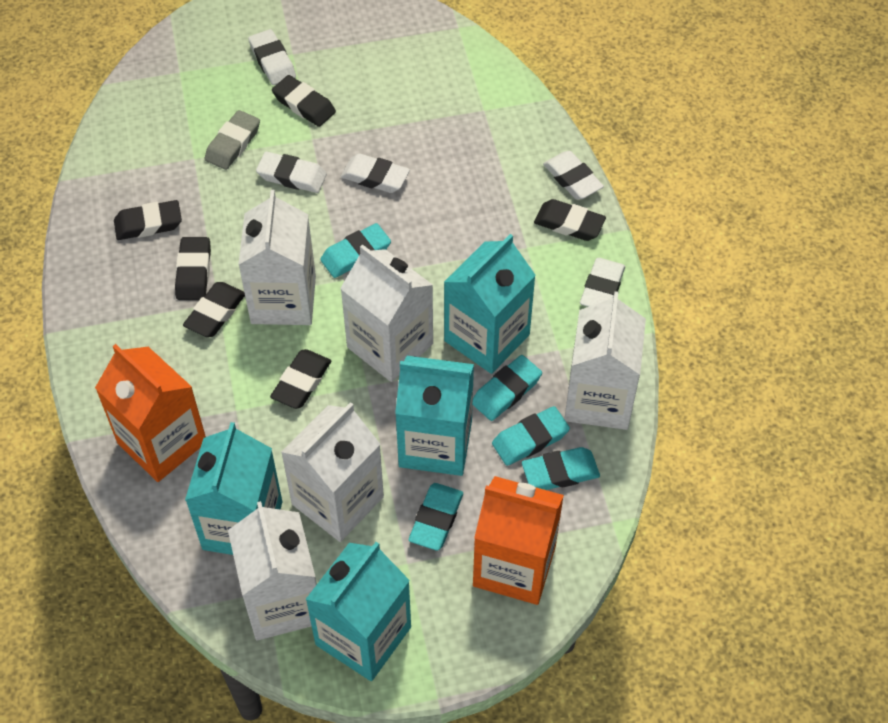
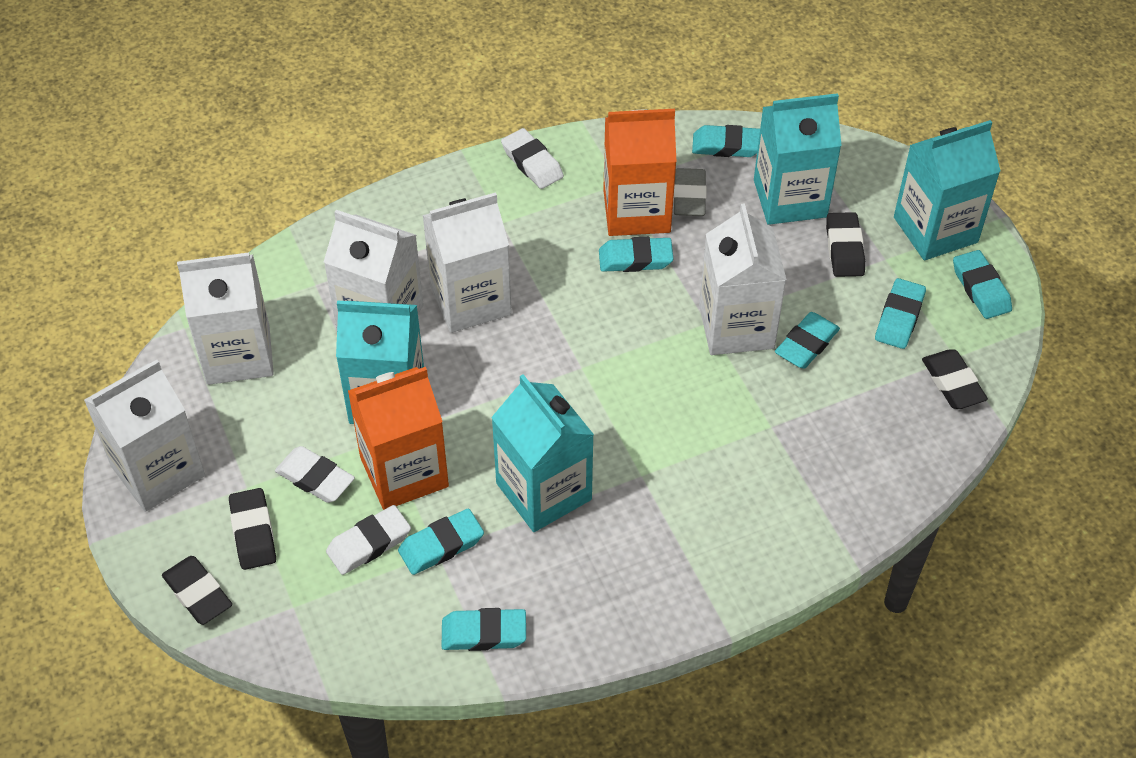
black eraser: 6 -> 4
turquoise eraser: 5 -> 7
white eraser: 5 -> 3

